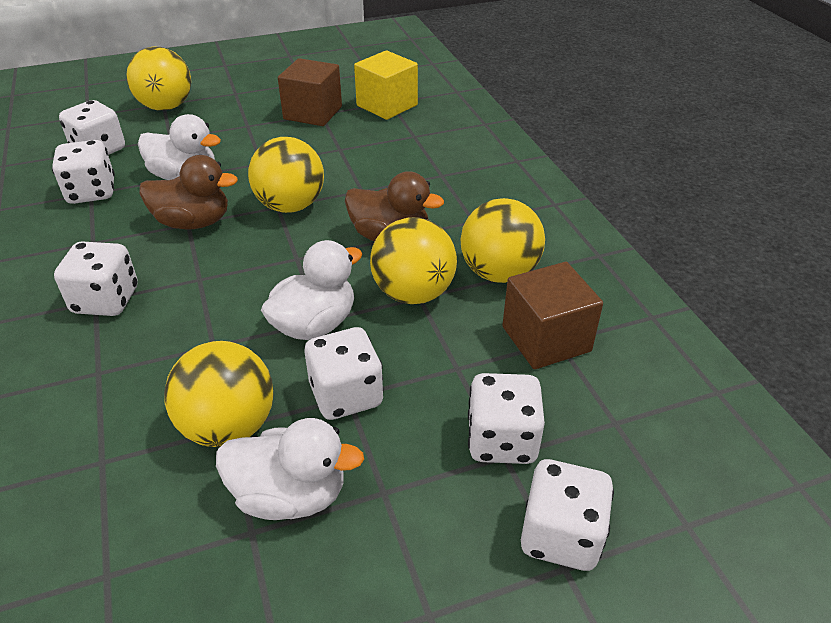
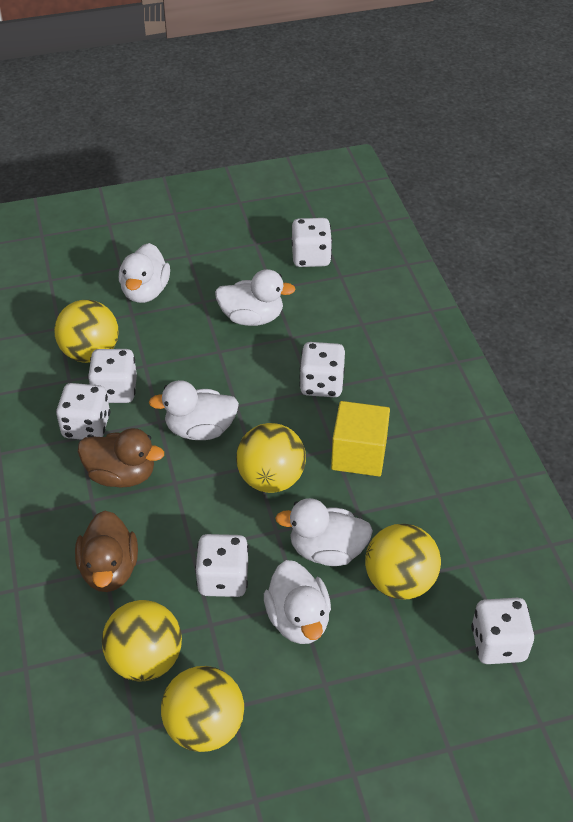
brown cube: 2 -> 0
white duck: 3 -> 5

